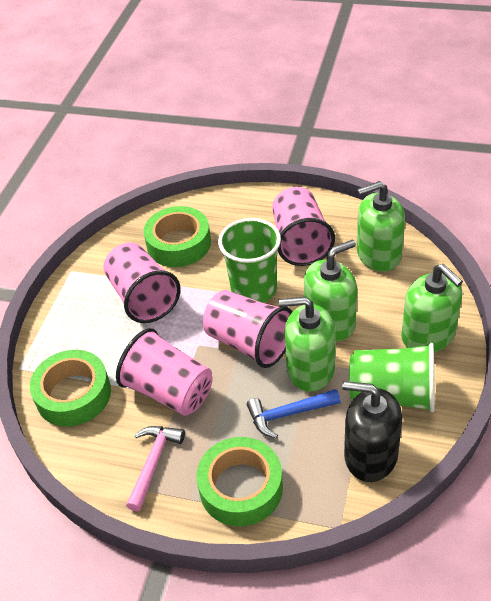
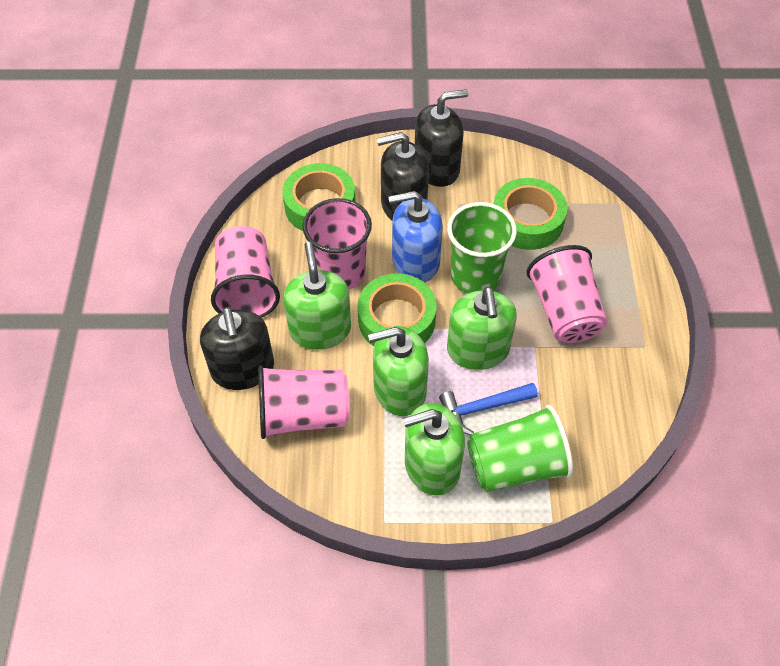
black soap dispenser: 1 -> 3
blue soap dispenser: 0 -> 1
pink hammer: 1 -> 0

